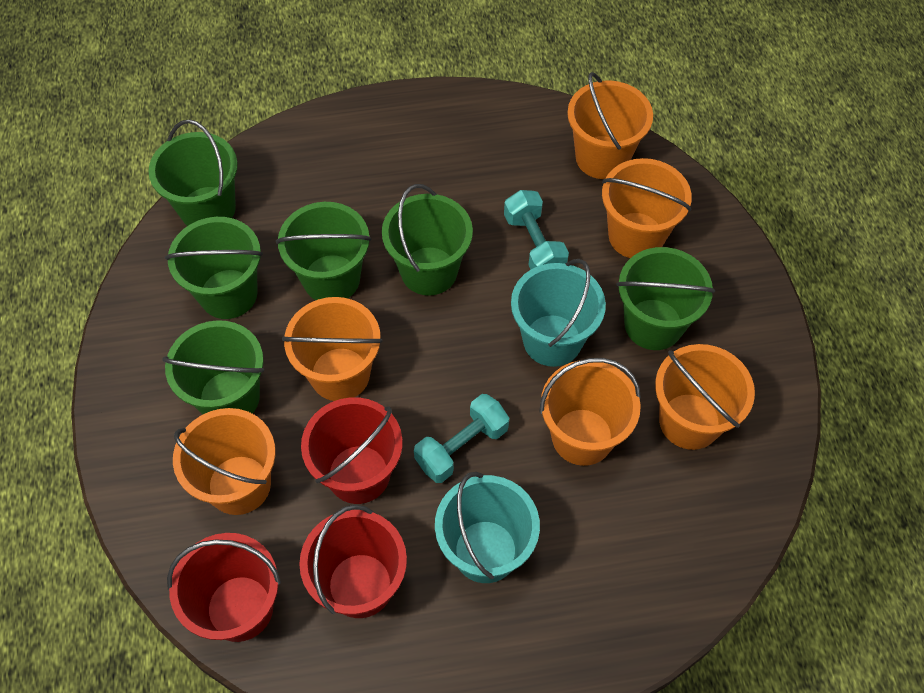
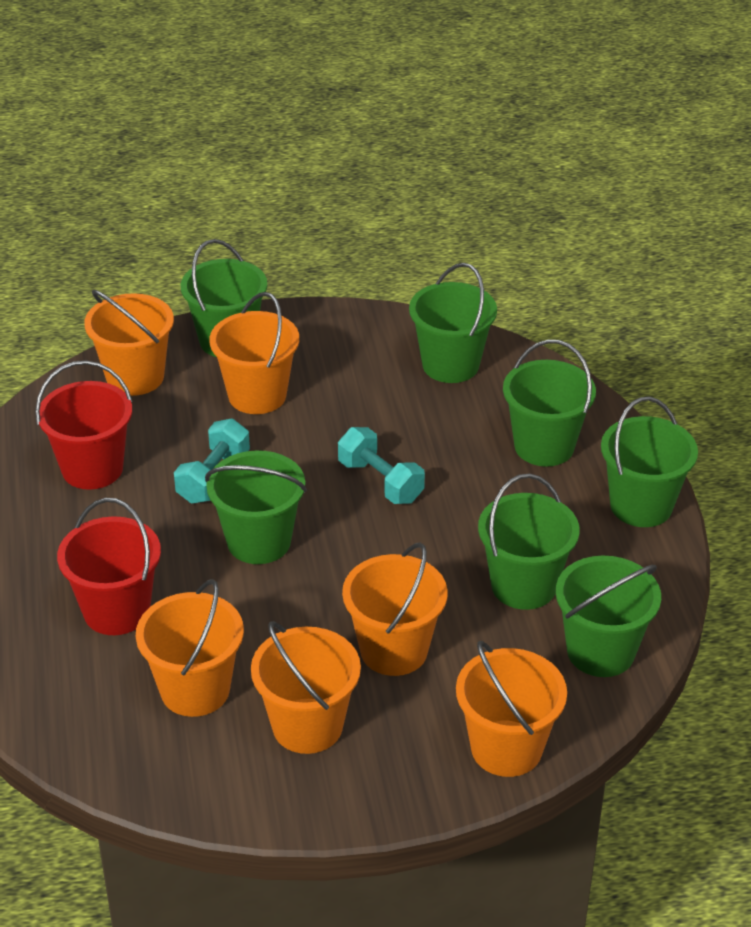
green bucket: 6 -> 7
red bucket: 3 -> 2
turquoise bucket: 2 -> 0

